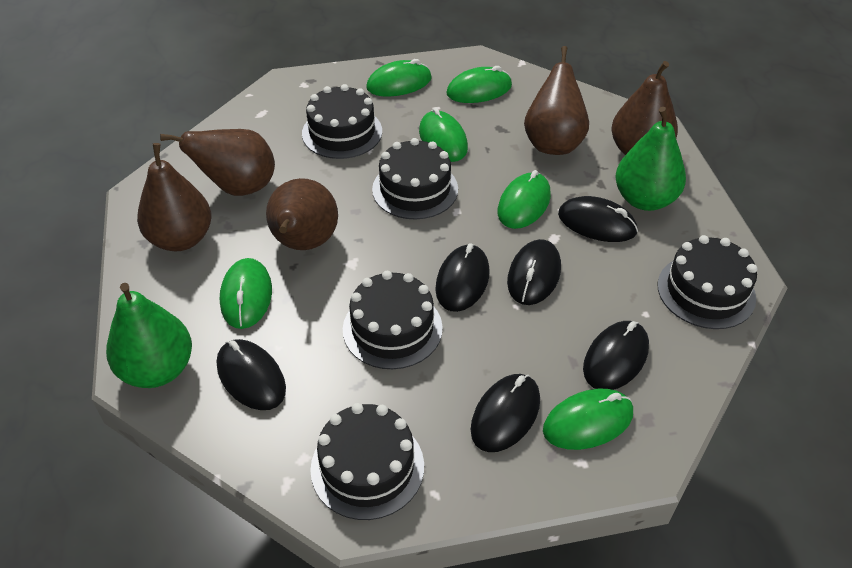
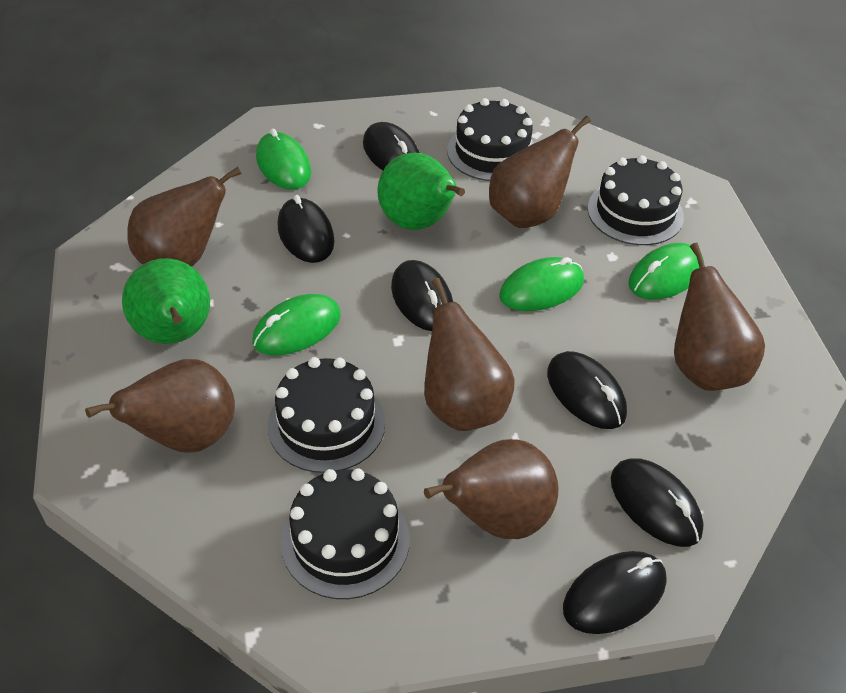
black cake: 5 -> 4
brown pear: 5 -> 6
green mouse: 6 -> 4

